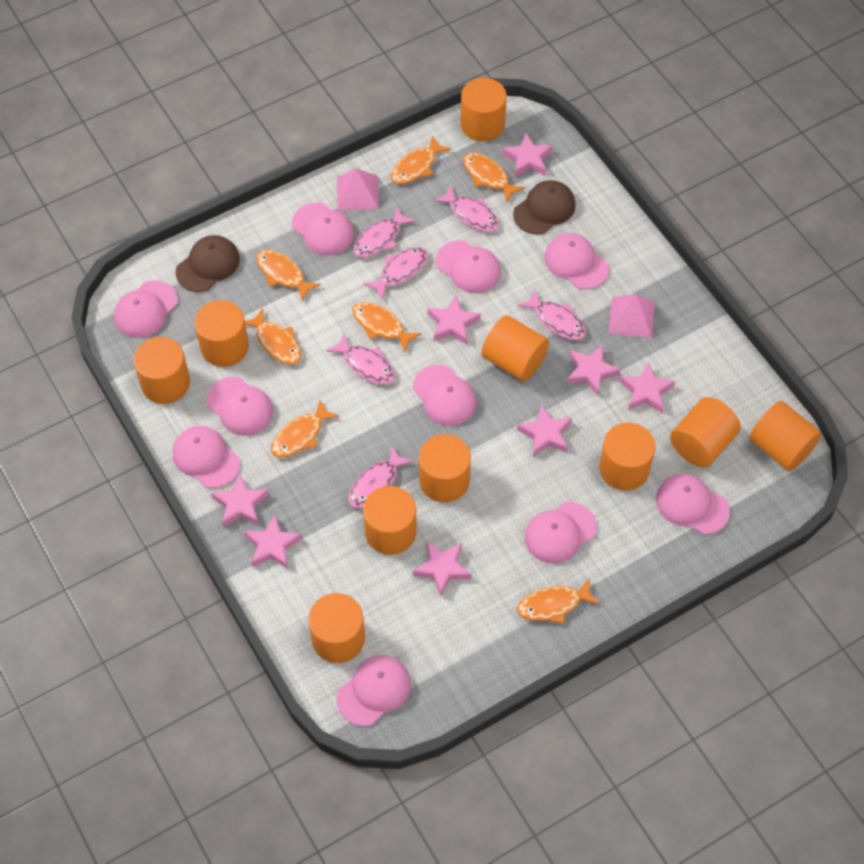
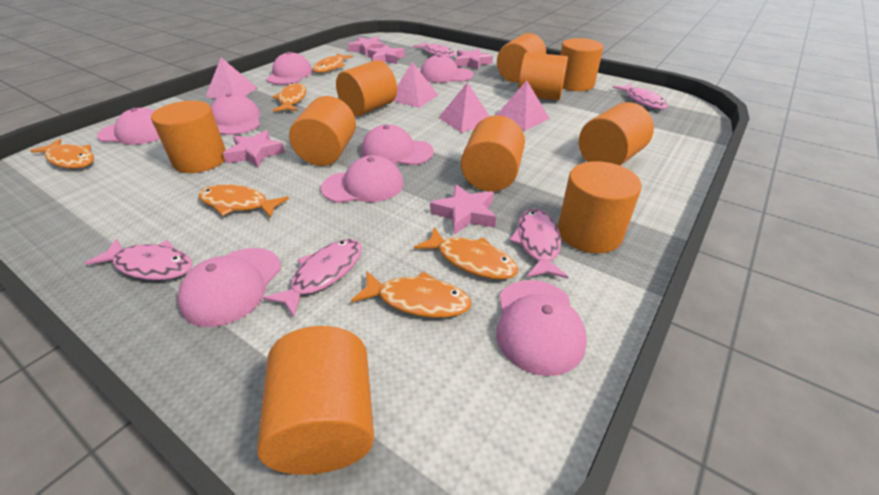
brown cap: 2 -> 0
orange fish: 7 -> 6
pink cap: 10 -> 8
pink fish: 6 -> 5
pink pyramid: 2 -> 4
pink star: 8 -> 5

